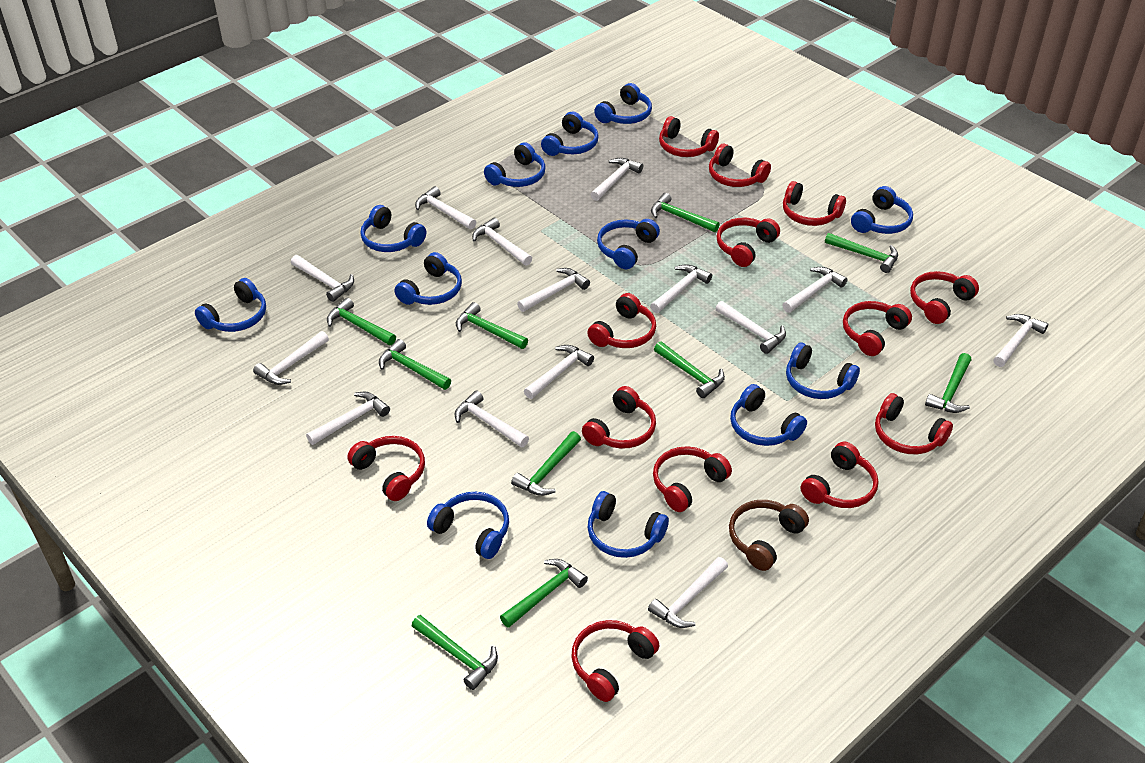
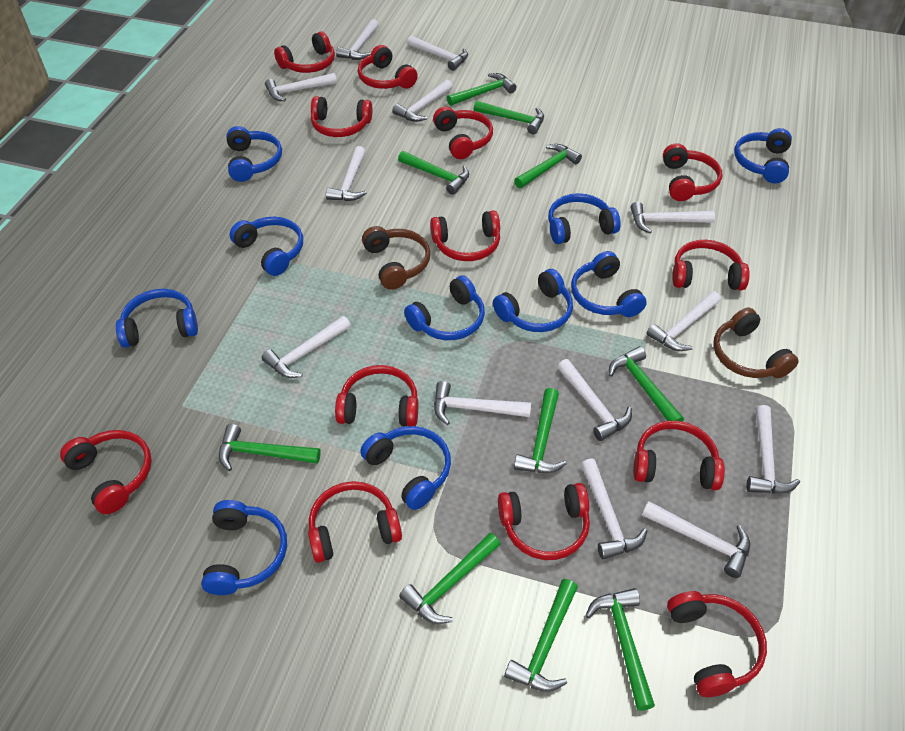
blue headphones: 12 -> 10
brown headphones: 1 -> 2
white hammer: 14 -> 13

